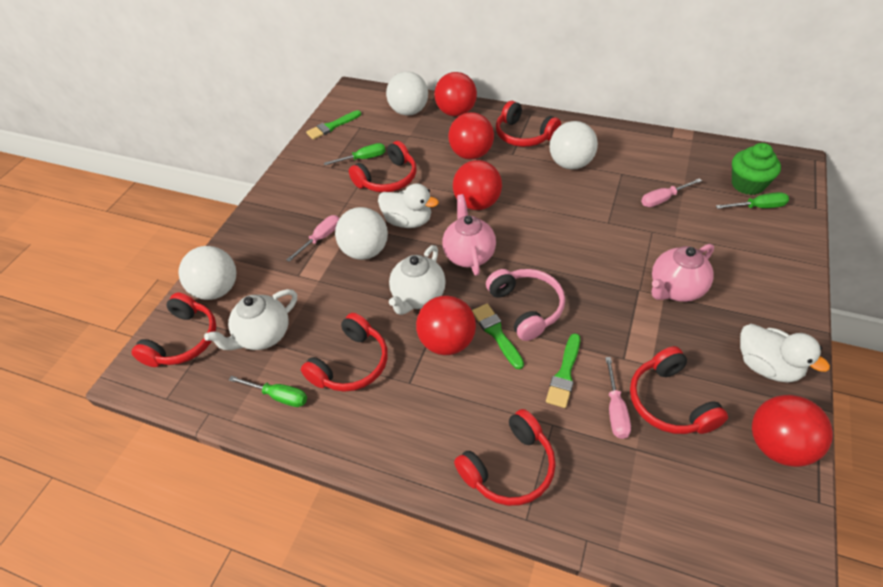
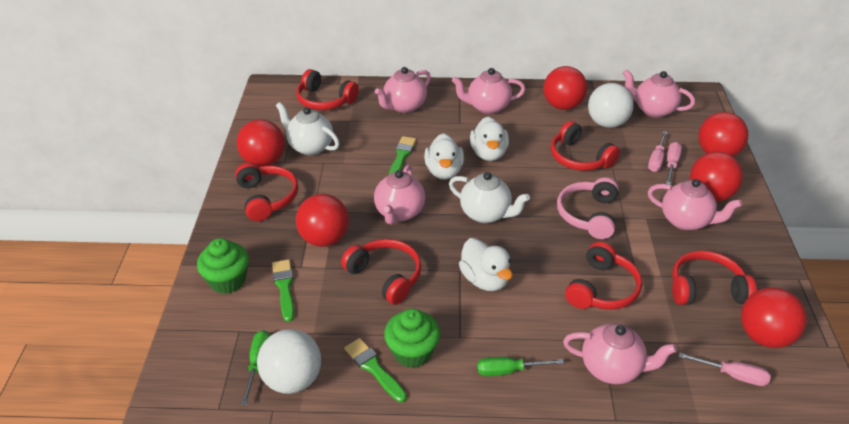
green cupcake: 1 -> 2
green screwdriver: 3 -> 2
pink teapot: 2 -> 6
red ball: 5 -> 6
white ball: 4 -> 2
white duck: 2 -> 3

